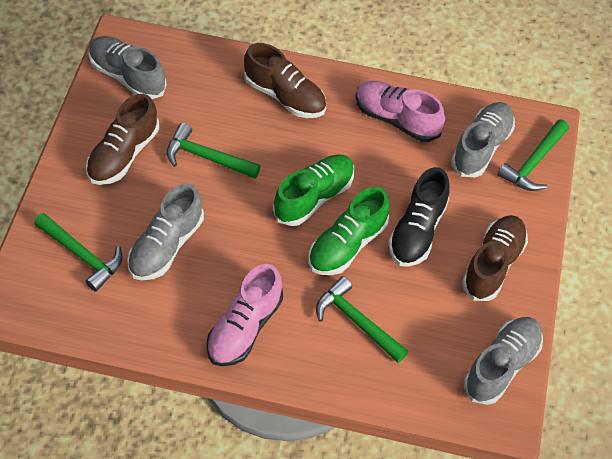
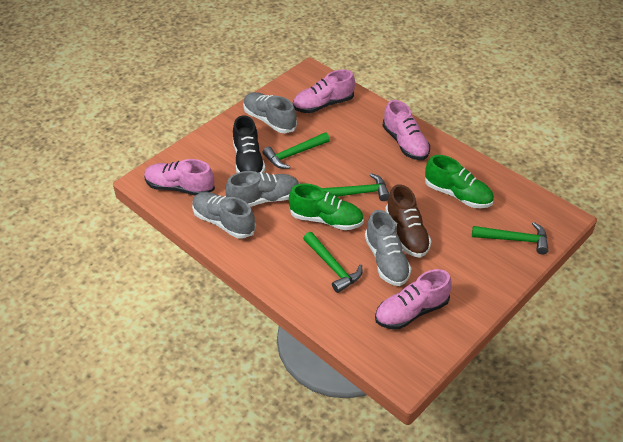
brown shoe: 3 -> 1
pink shoe: 2 -> 4

